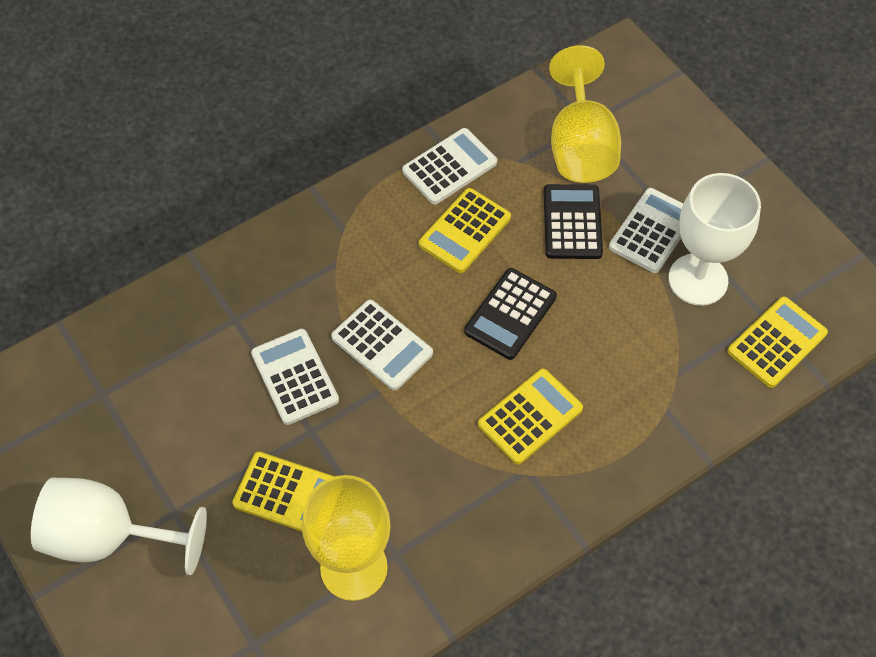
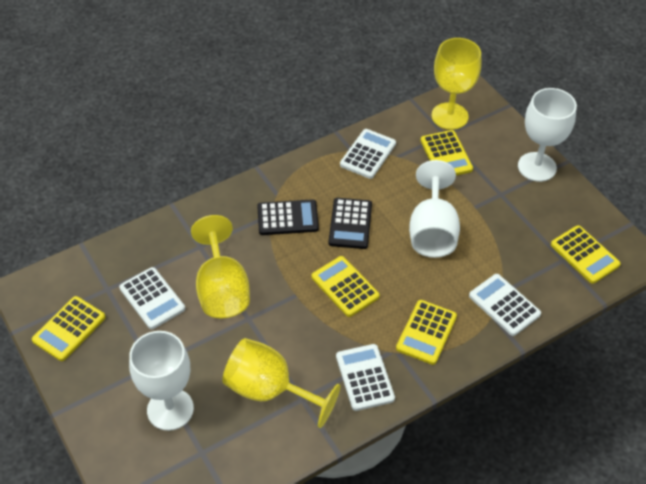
white goblet: 2 -> 3
yellow calculator: 4 -> 5
yellow goblet: 2 -> 3

